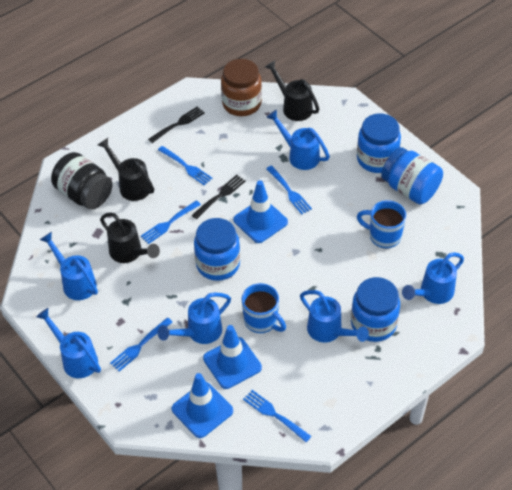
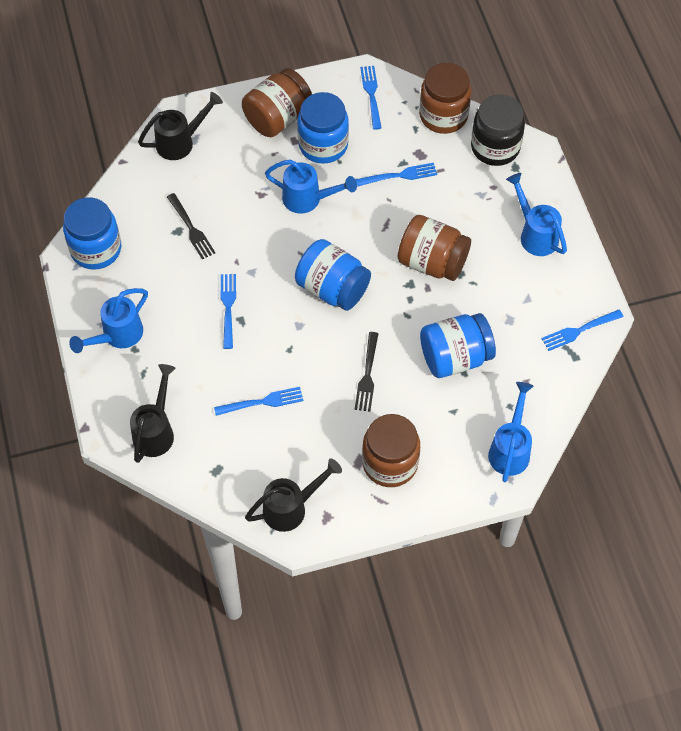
blue mug: 2 -> 0
blue traffic cone: 3 -> 0
blue watering can: 6 -> 4
brown jar: 1 -> 4

